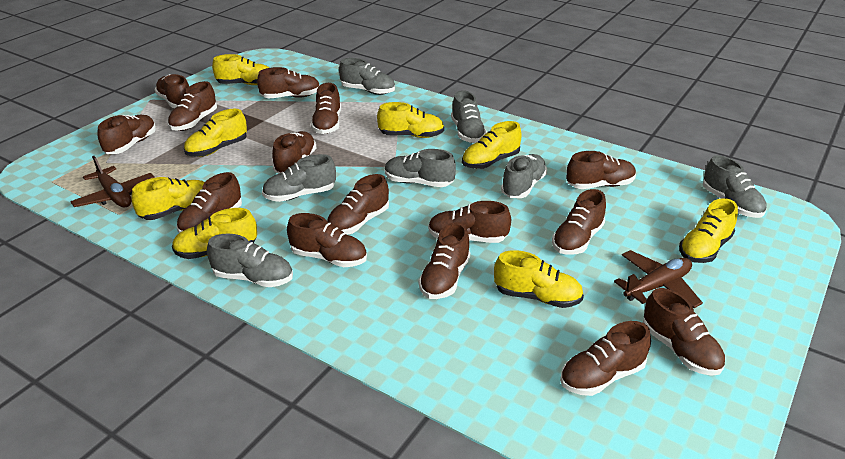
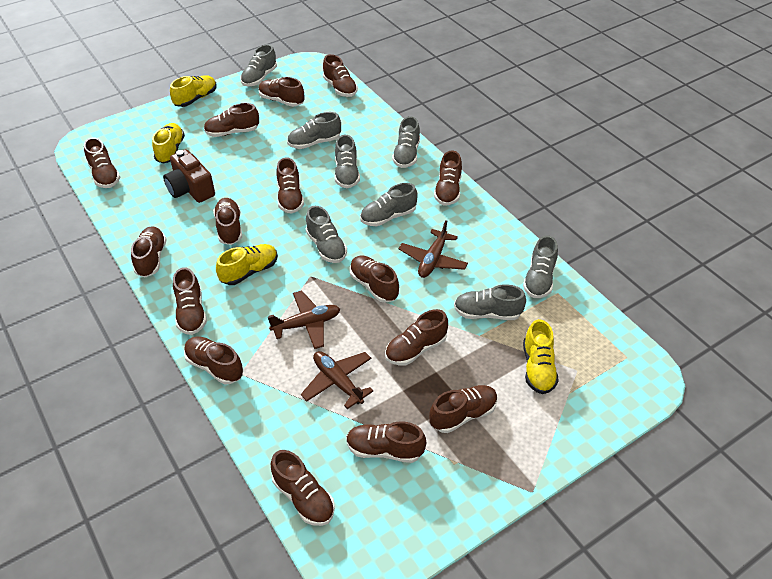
brown camera: 0 -> 1
brown plane: 2 -> 3
grey shoe: 7 -> 8
yellow shoe: 8 -> 4

